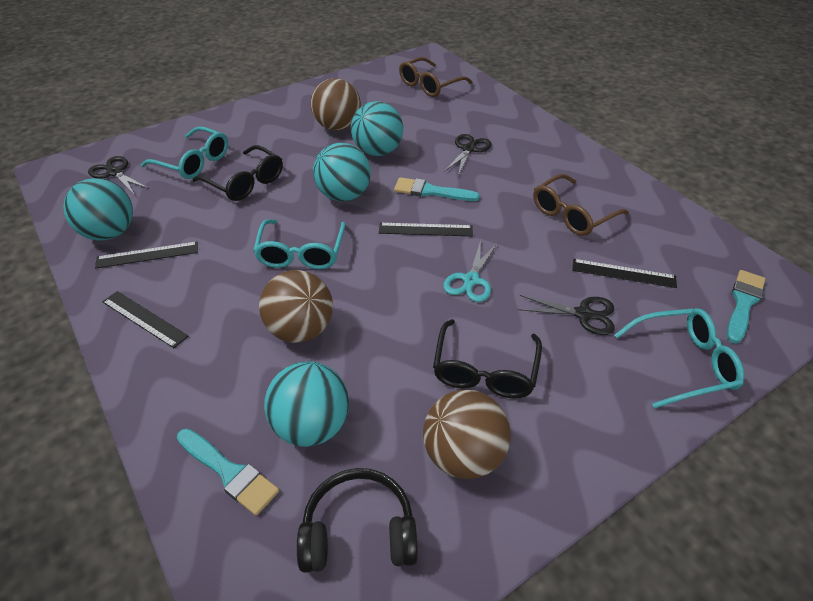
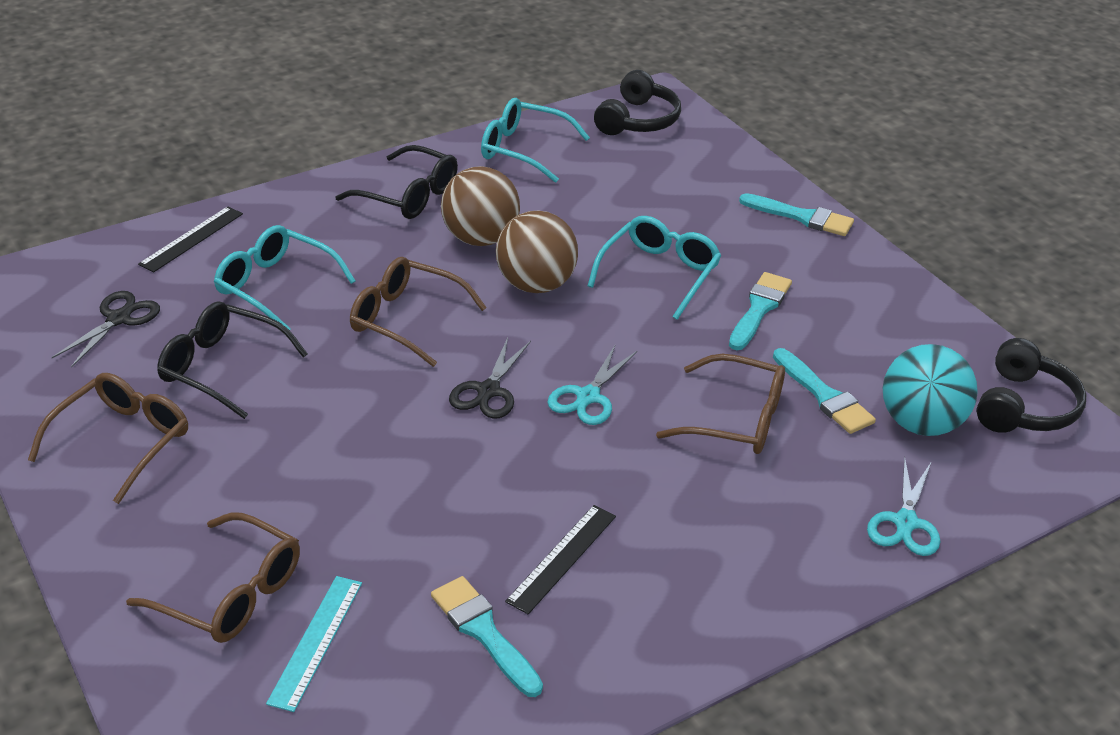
black headphones: 1 -> 2
black ruler: 4 -> 2
black scissors: 3 -> 2
brown ball: 3 -> 2
brown glasses: 2 -> 4
turquoise ball: 4 -> 1
turquoise brush: 3 -> 4
turquoise ruler: 0 -> 1
turquoise scissors: 1 -> 2

